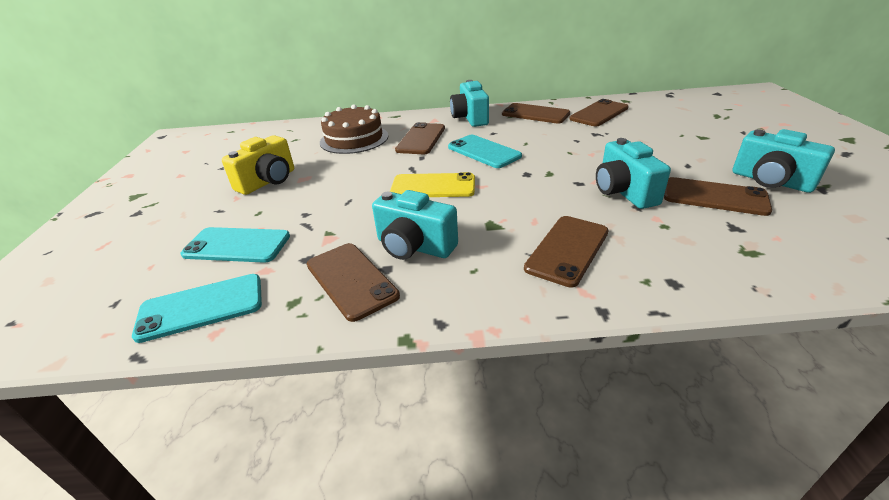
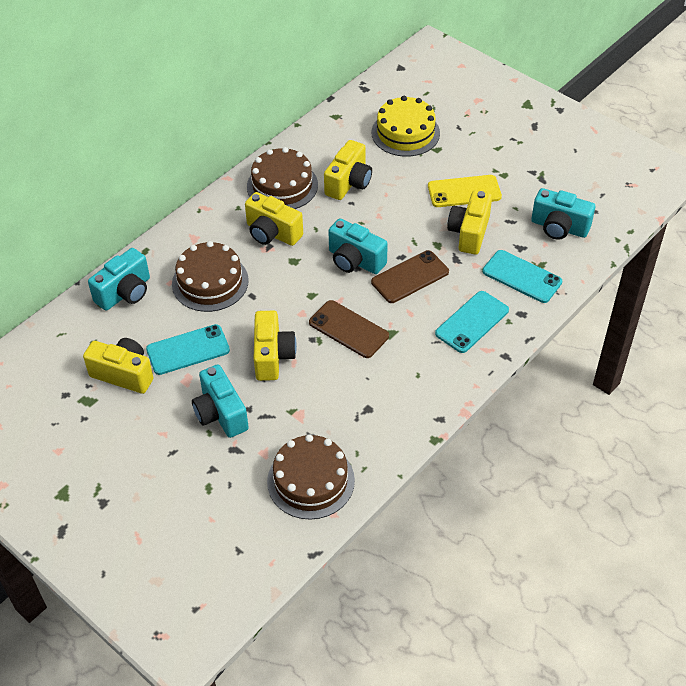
brown cake: 1 -> 3
brown phone: 6 -> 2
yellow cake: 0 -> 1
yellow camera: 1 -> 5

